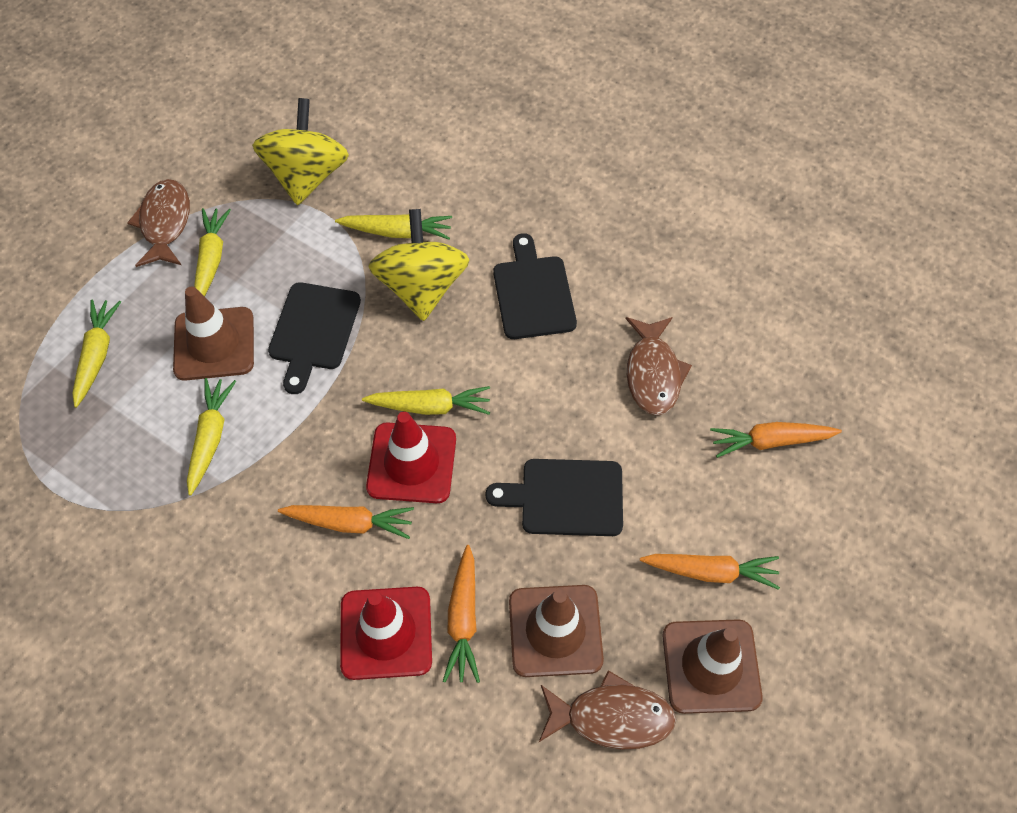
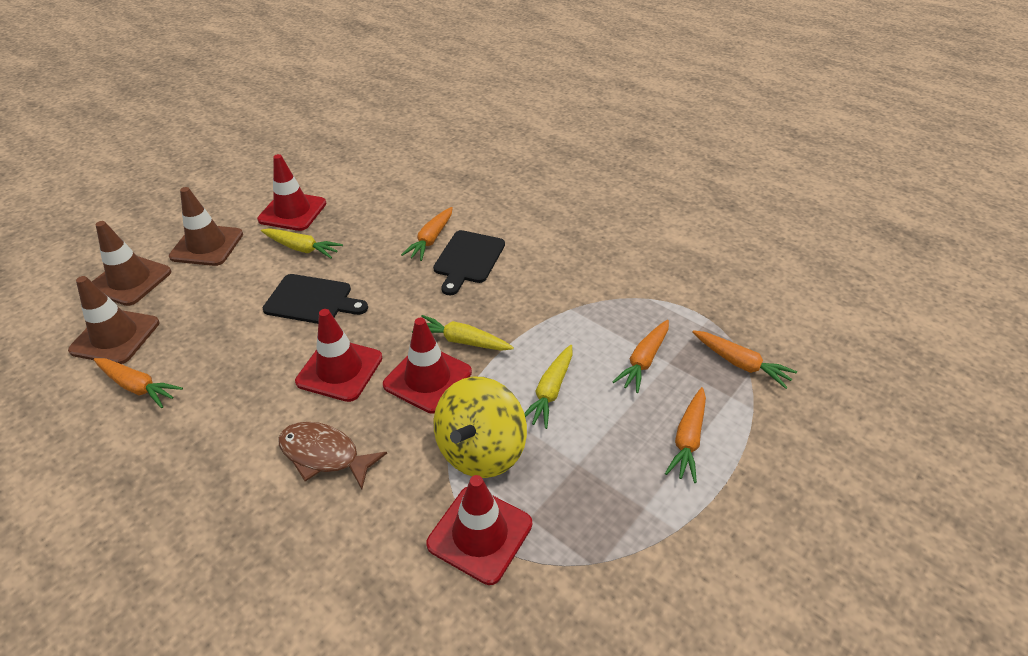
black cutting board: 3 -> 2
brown fish: 3 -> 1
orange carrot: 4 -> 5
red traffic cone: 2 -> 4
yellow carrot: 5 -> 3
yellow spinning top: 2 -> 1

